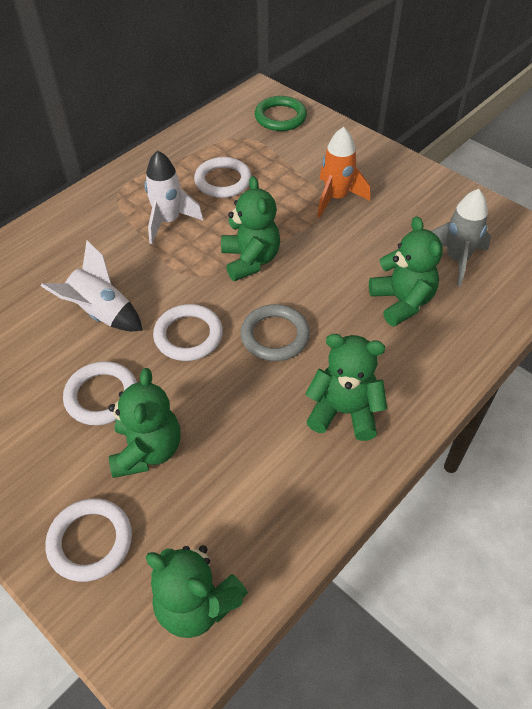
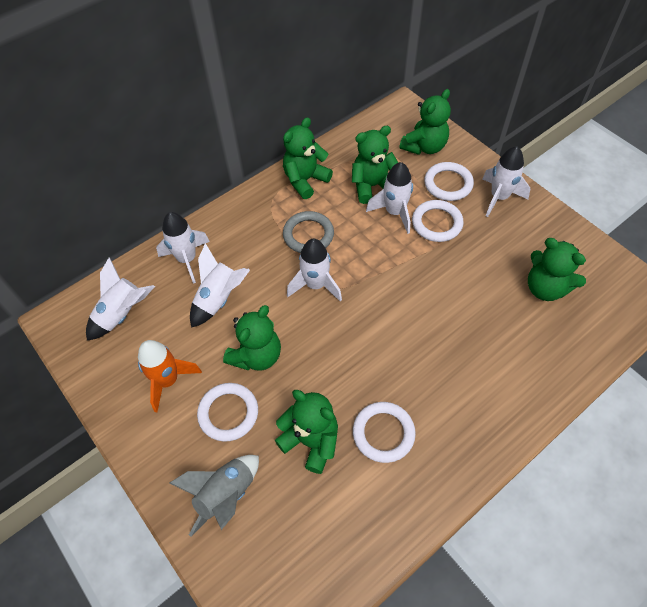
green ring: 1 -> 0
green teddy bear: 5 -> 6
white rocket: 2 -> 6

